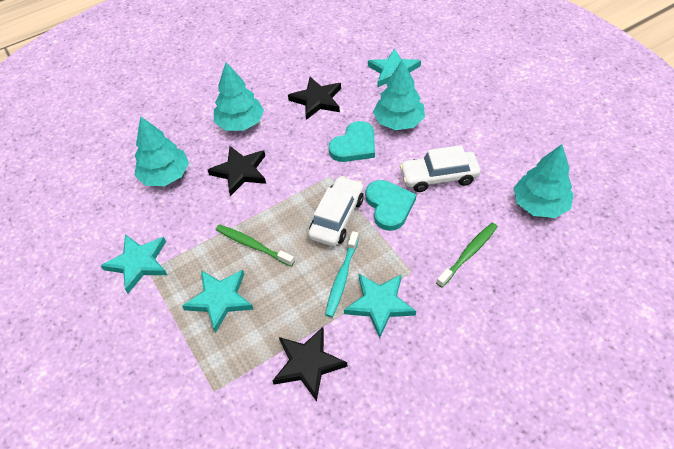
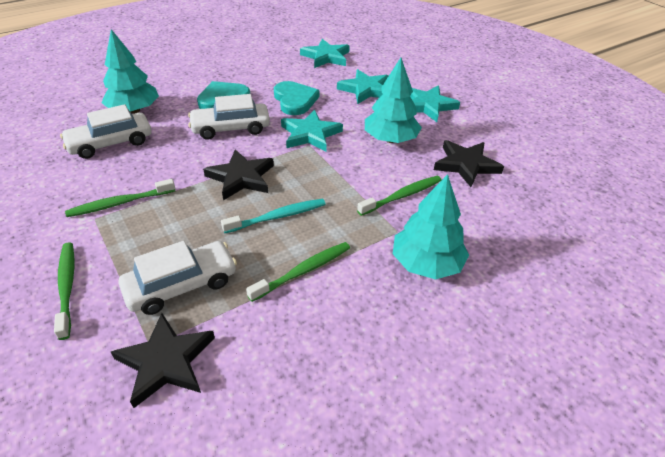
green toothbrush: 2 -> 4
turquoise tree: 4 -> 3
white car: 2 -> 3

